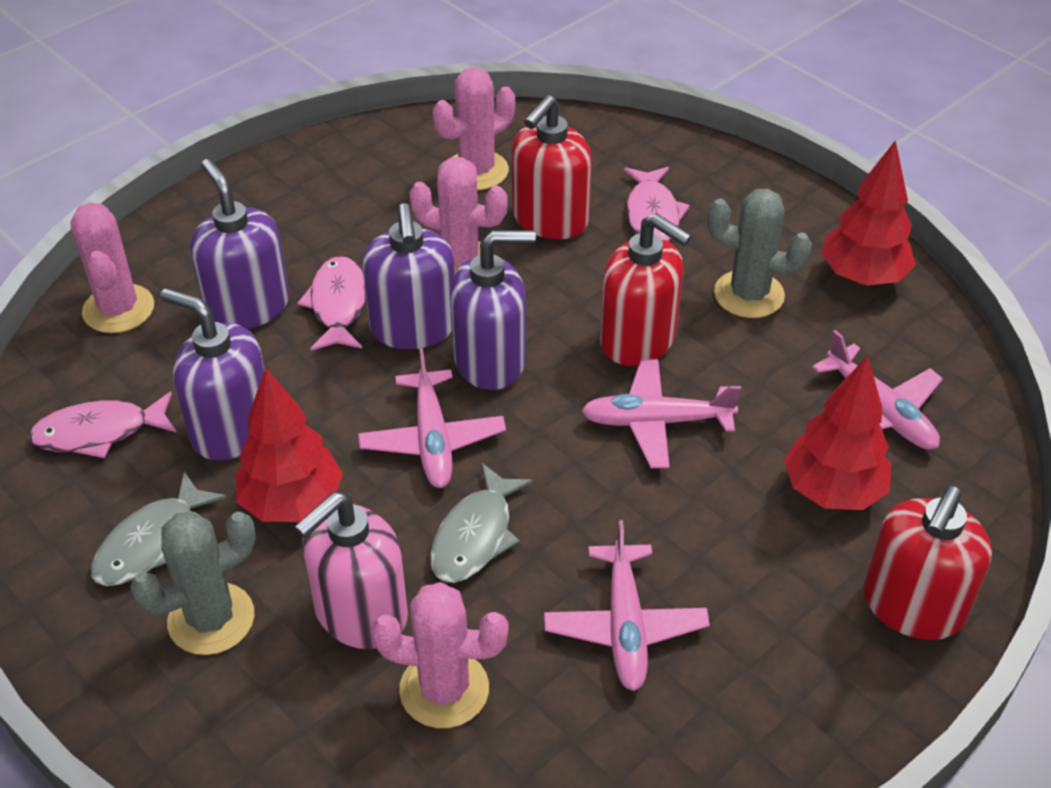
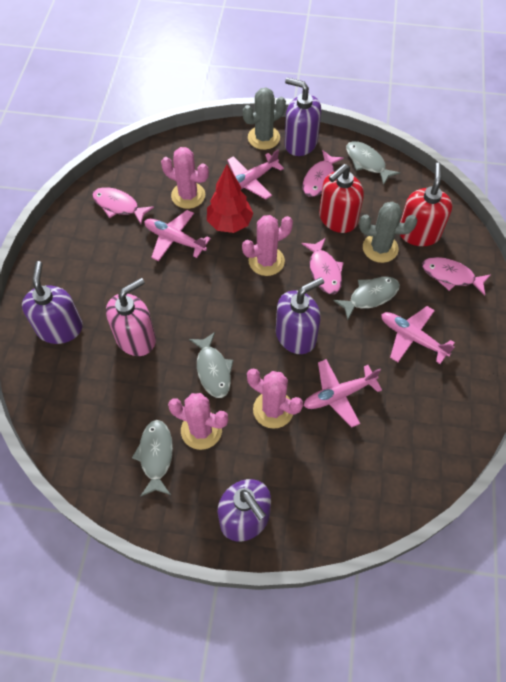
grey fish: 2 -> 4
pink fish: 3 -> 4
red soap dispenser: 3 -> 2
red tree: 3 -> 1

